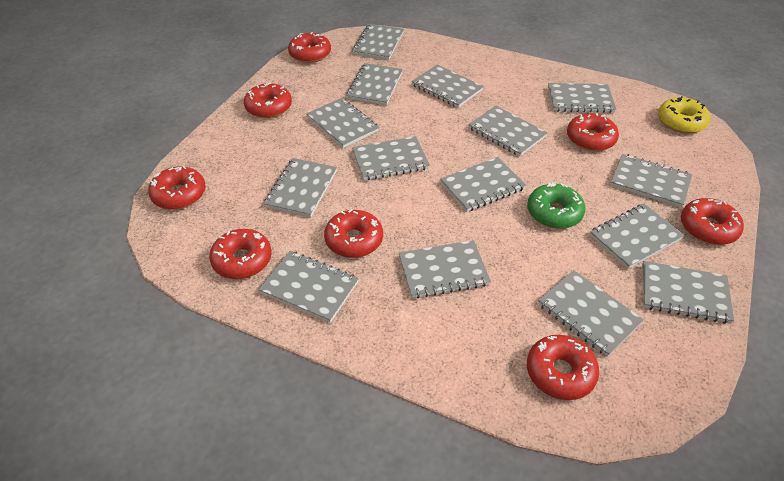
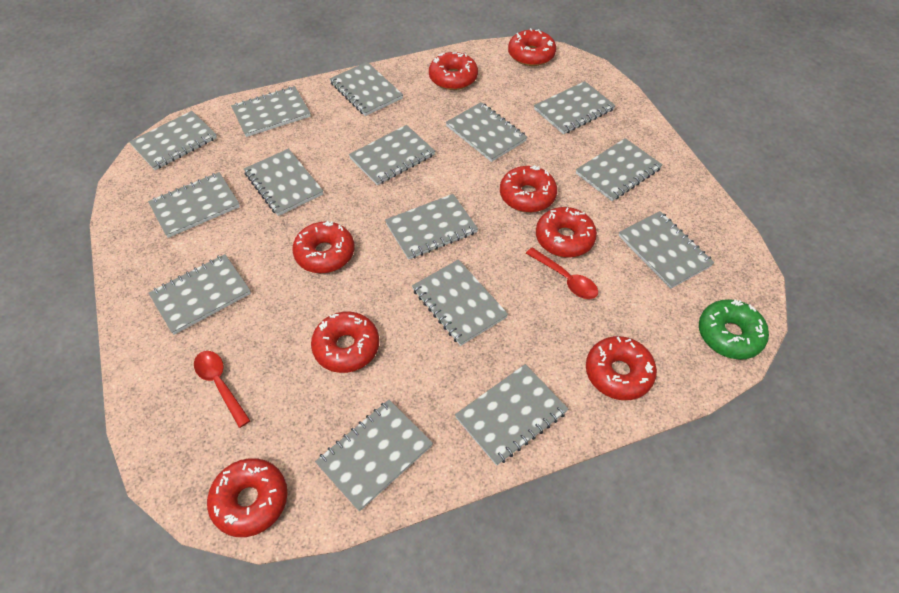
red spoon: 0 -> 2
yellow donut: 1 -> 0

